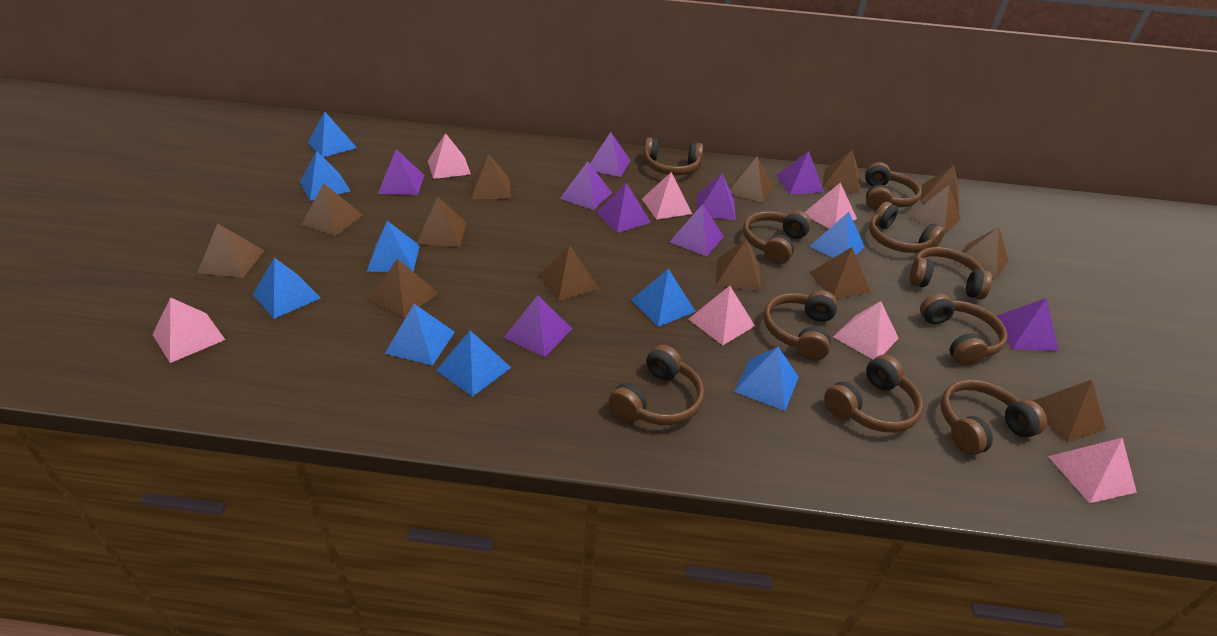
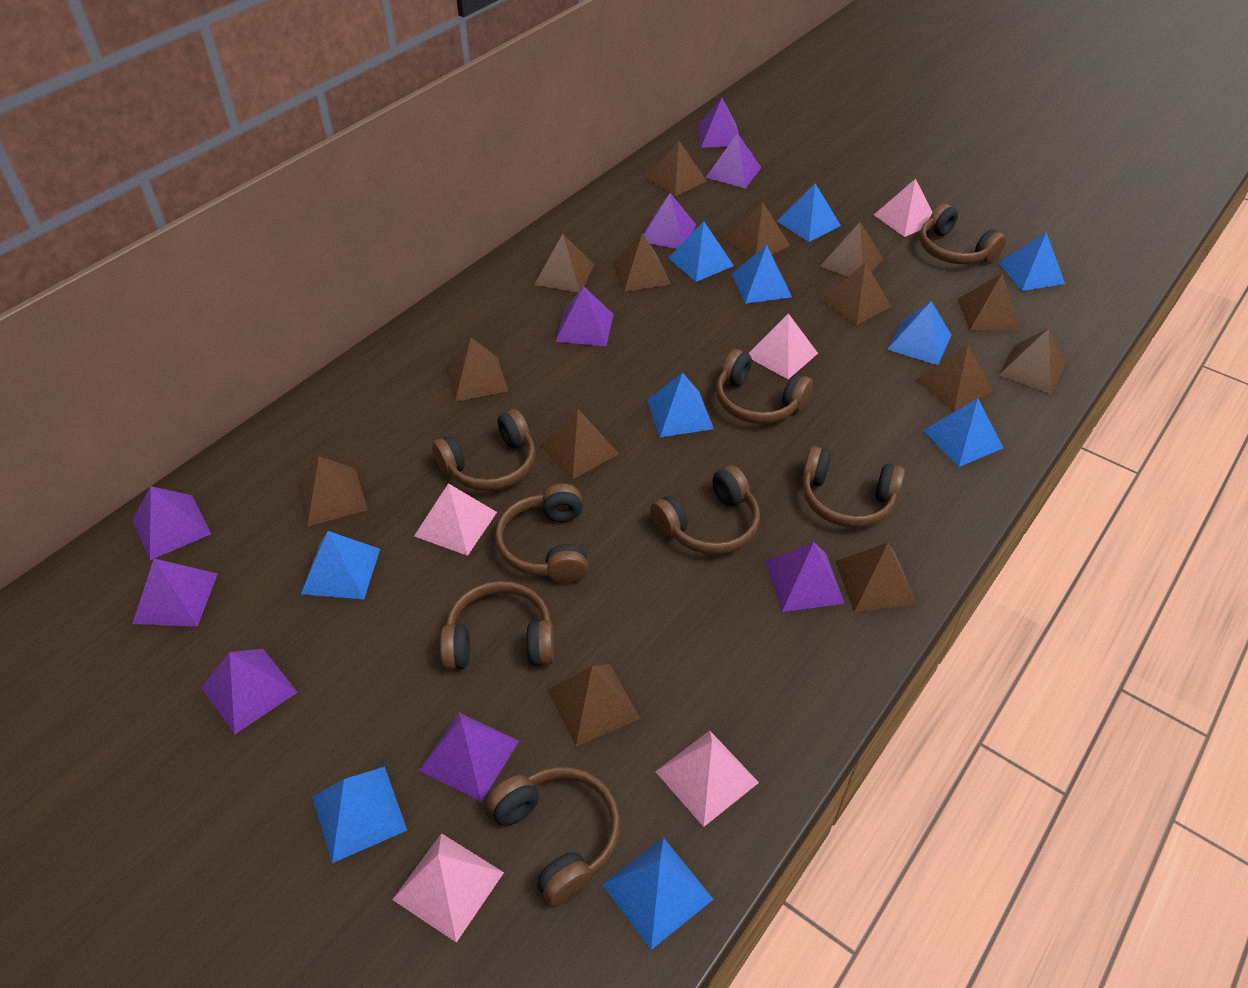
blue pyramid: 9 -> 10
brown headphones: 10 -> 8
pink pyramid: 7 -> 5

